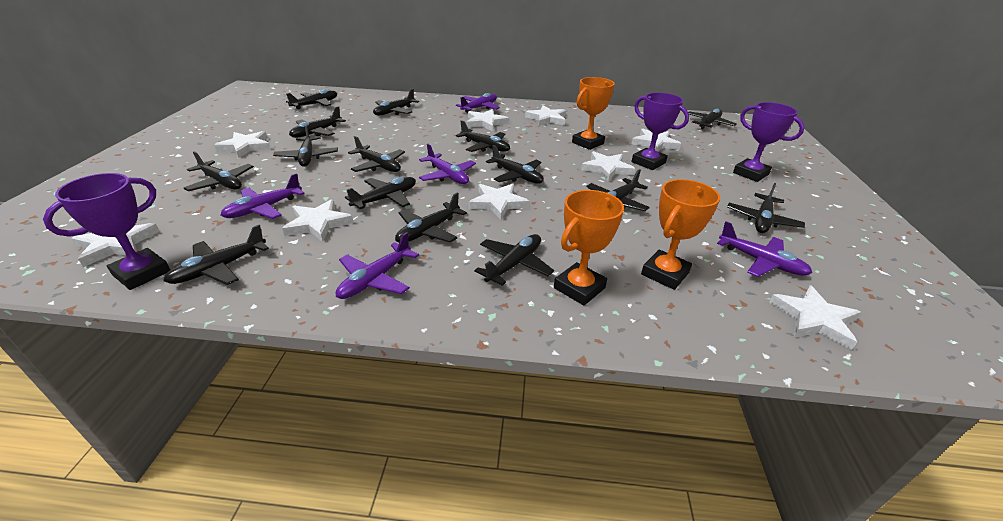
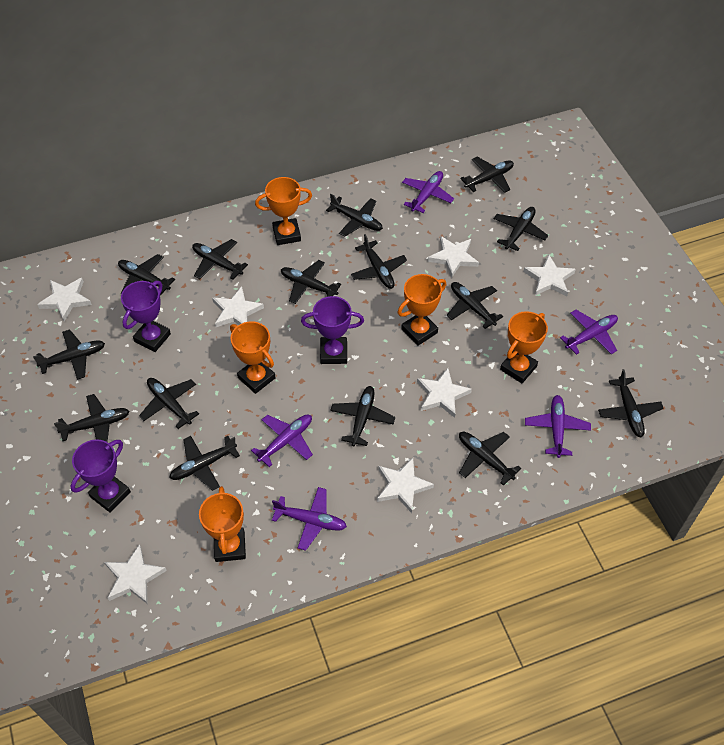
orange trophy: 3 -> 5
white star: 9 -> 7

